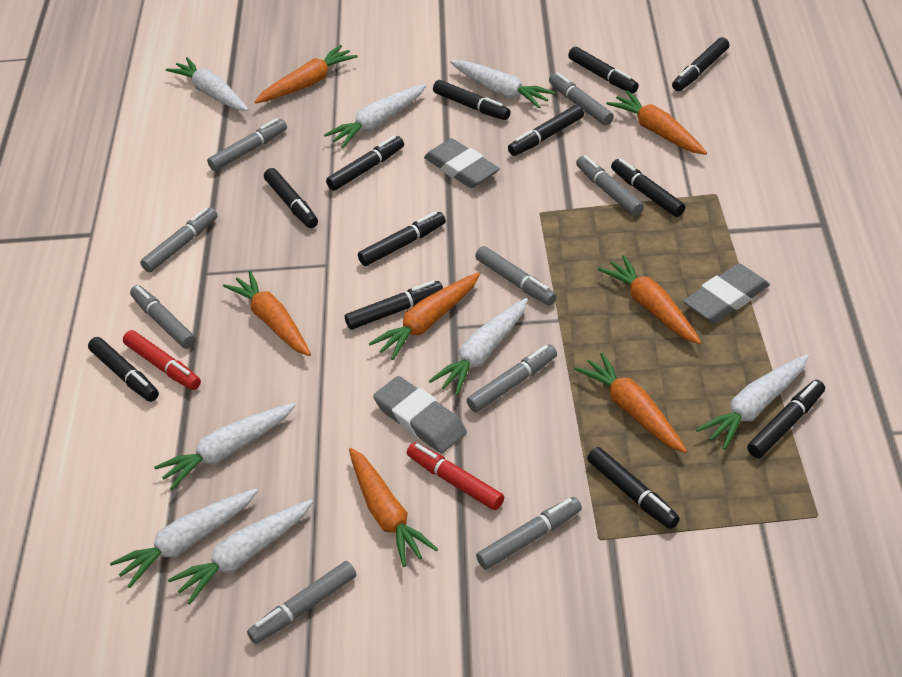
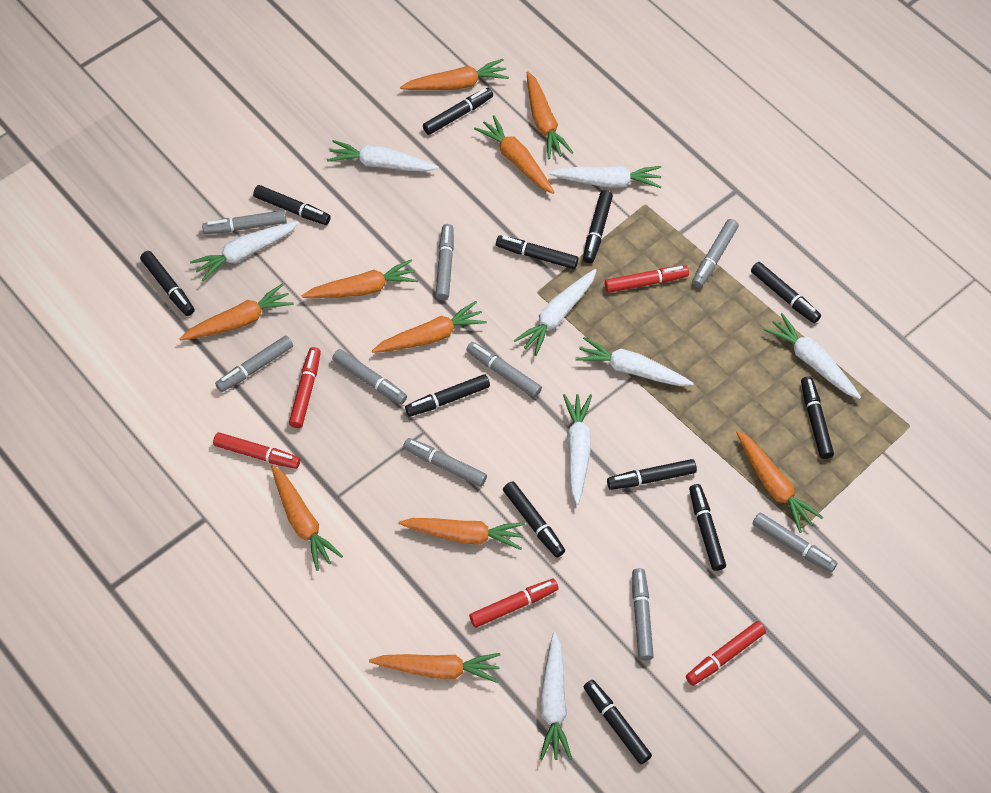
grey eraser: 3 -> 0
orange carrot: 7 -> 10
red marker: 2 -> 5

